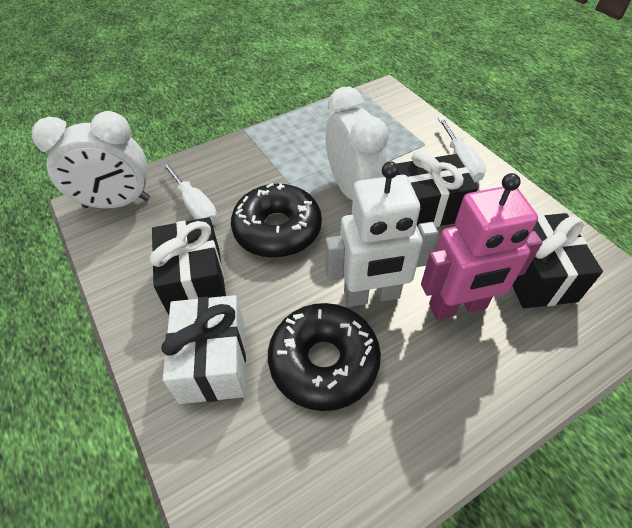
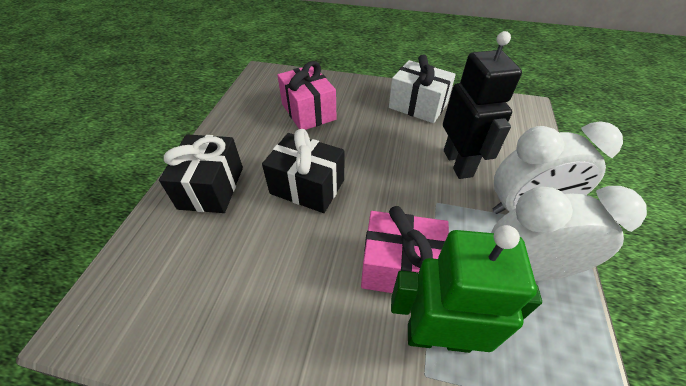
black donut: 2 -> 0
black gift: 3 -> 2
black robot: 0 -> 1
green robot: 0 -> 1
pink gift: 0 -> 2
pink robot: 1 -> 0
white robot: 1 -> 0
white screwdriver: 2 -> 0

